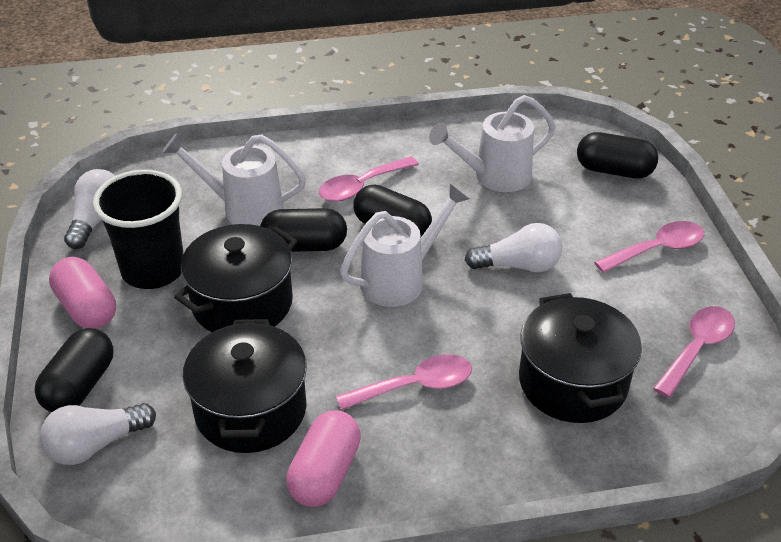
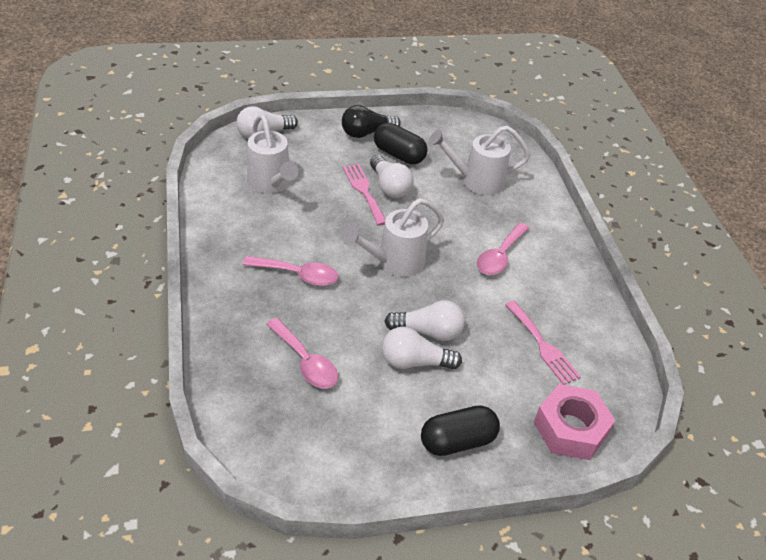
black capsule: 4 -> 2
black cup: 1 -> 0
black light bulb: 0 -> 1
black pot: 3 -> 0
pink capsule: 2 -> 0
pink fork: 0 -> 2
pink nut: 0 -> 1
pink spoon: 4 -> 3
white light bulb: 3 -> 4

